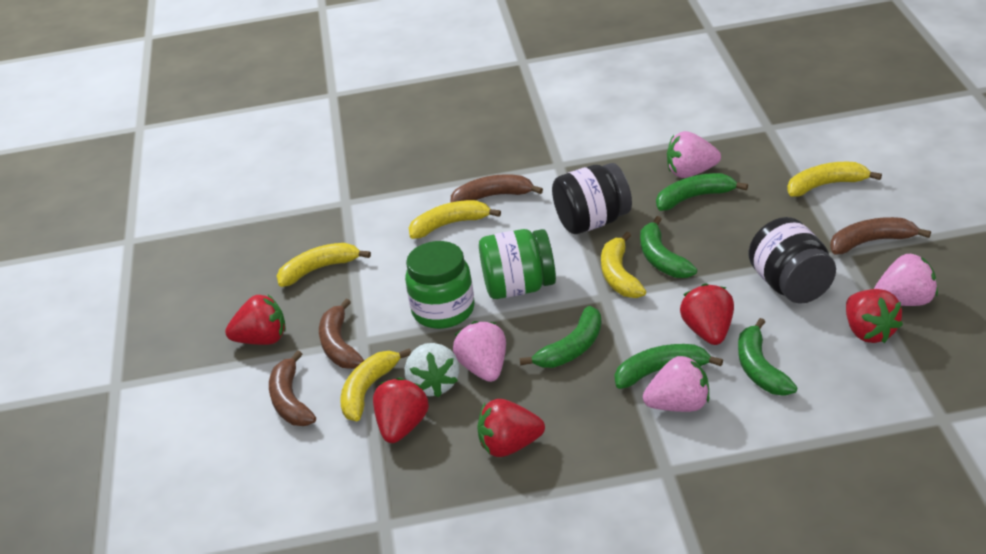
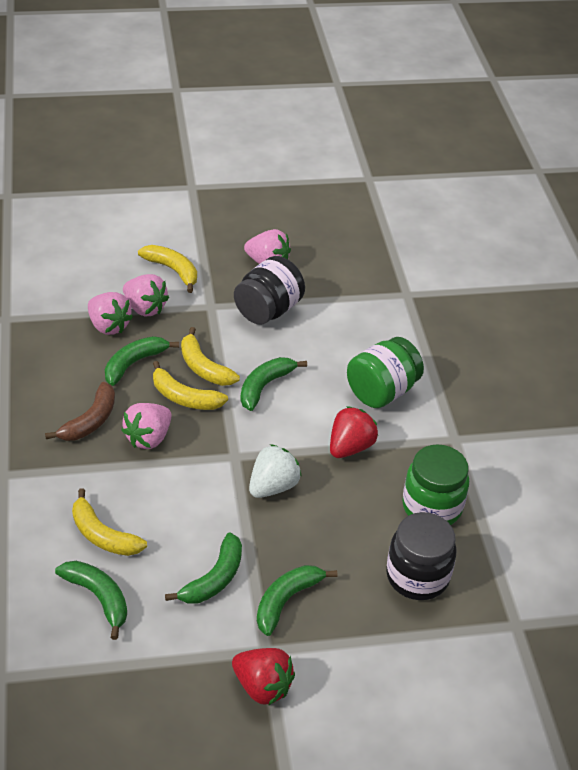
brown banana: 4 -> 1
red strawberry: 5 -> 2
yellow banana: 5 -> 4

